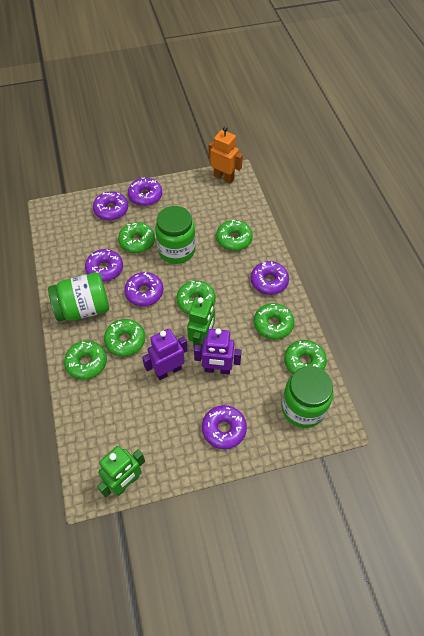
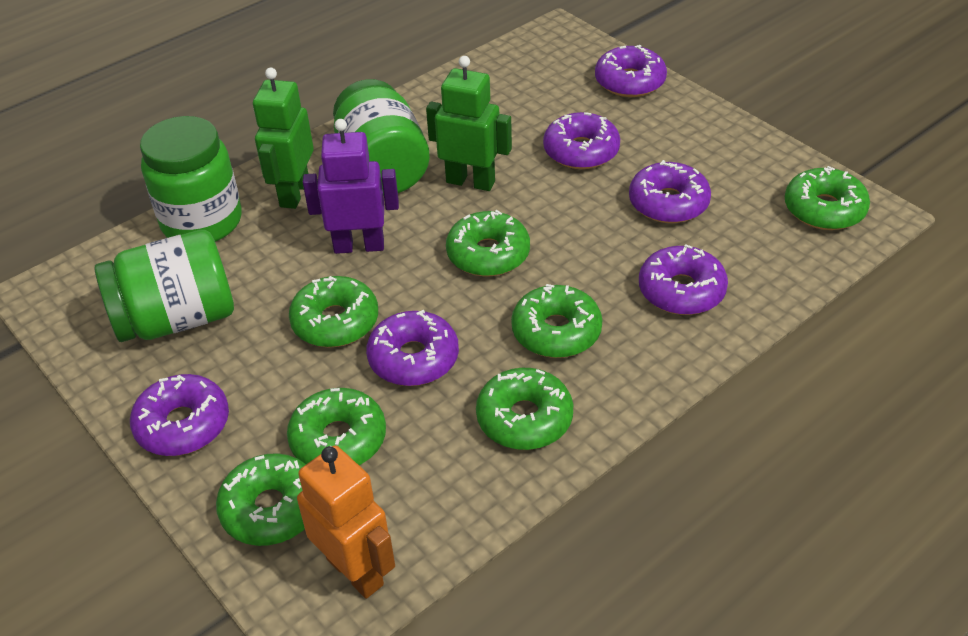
purple robot: 2 -> 1

